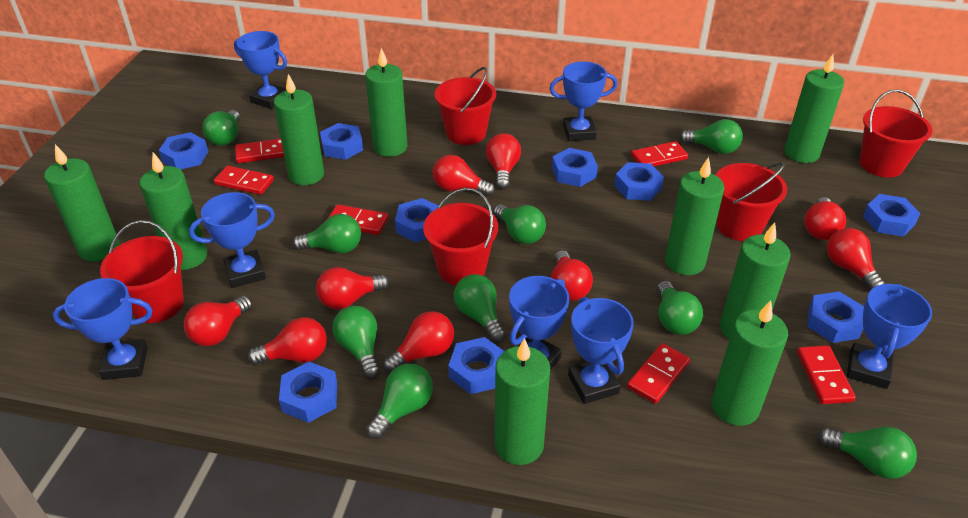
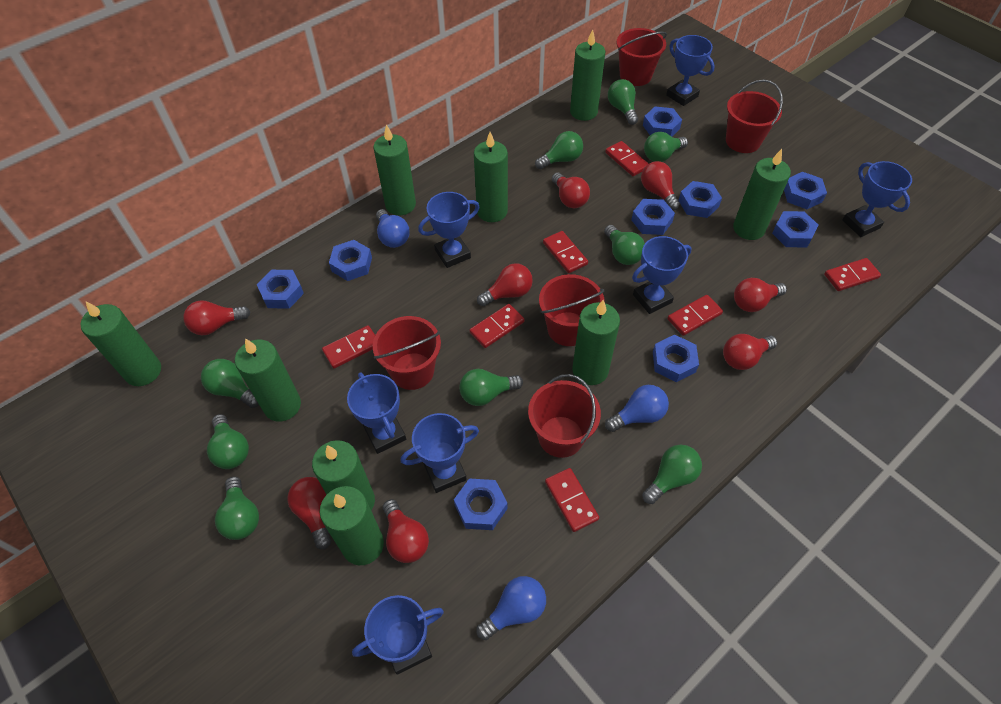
blue light bulb: 0 -> 3
red domino: 6 -> 7
red light bulb: 9 -> 8

